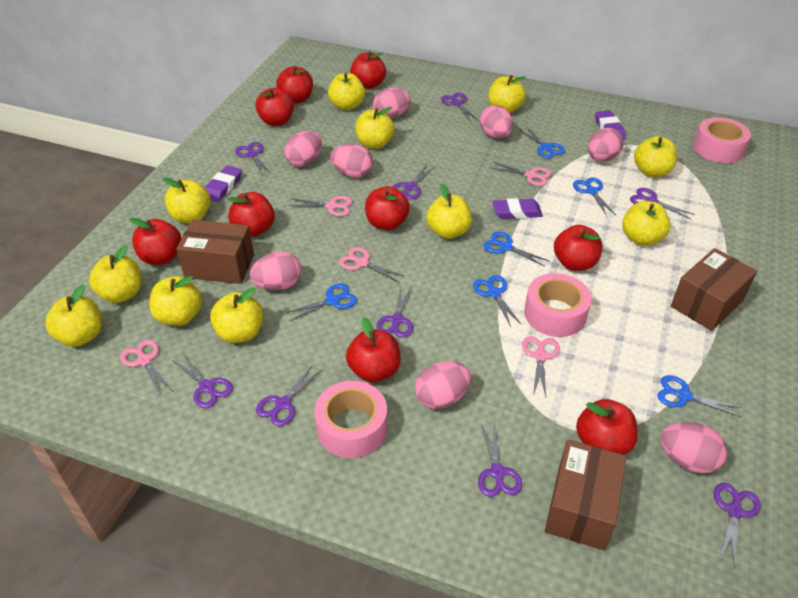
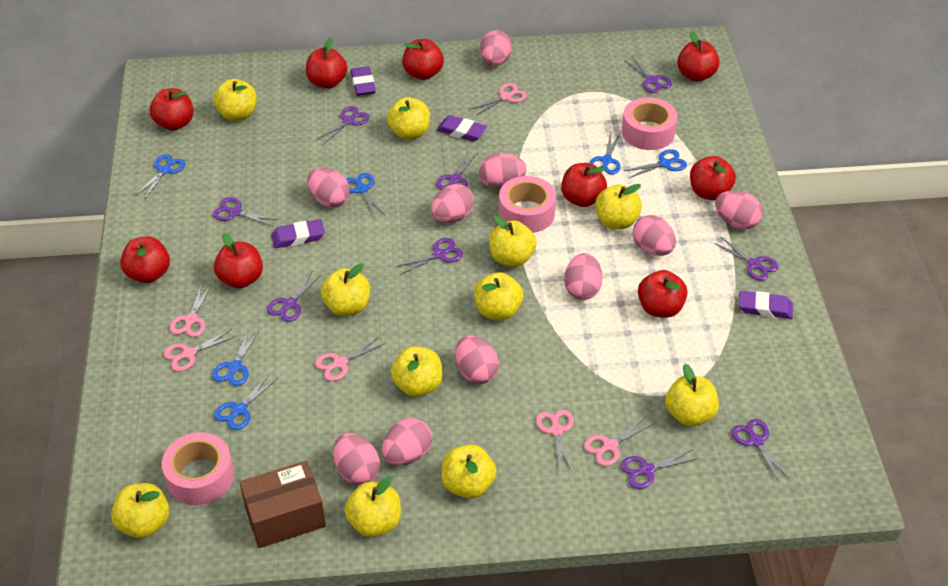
brown box: 3 -> 1
pink egg: 8 -> 10
pink scissors: 5 -> 6
purple eraser: 3 -> 4

